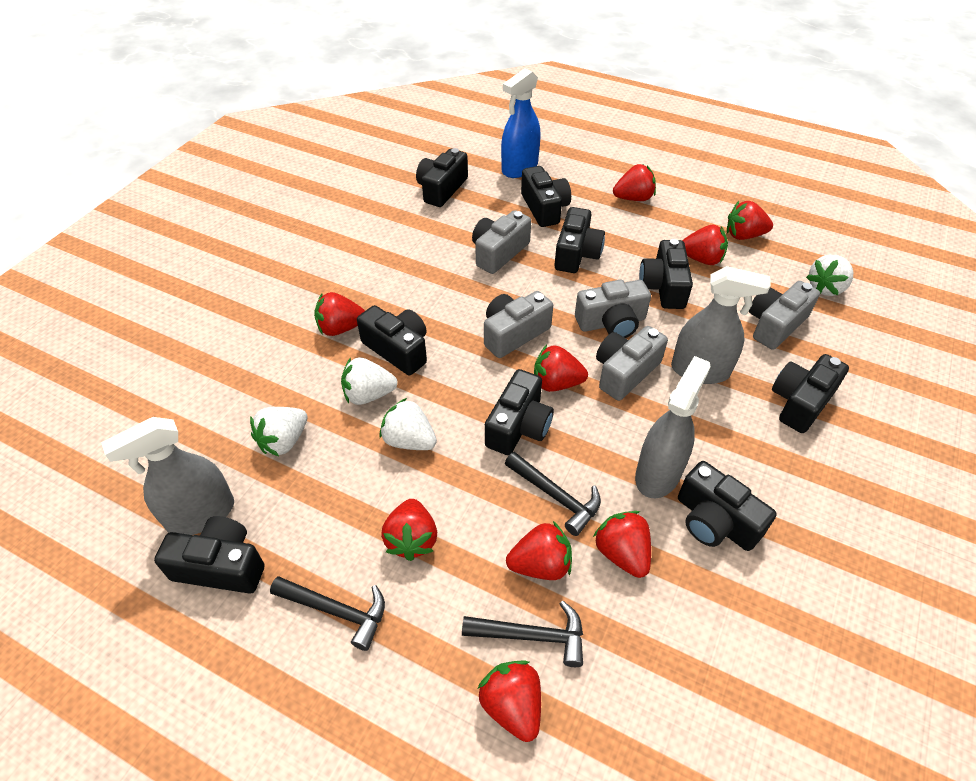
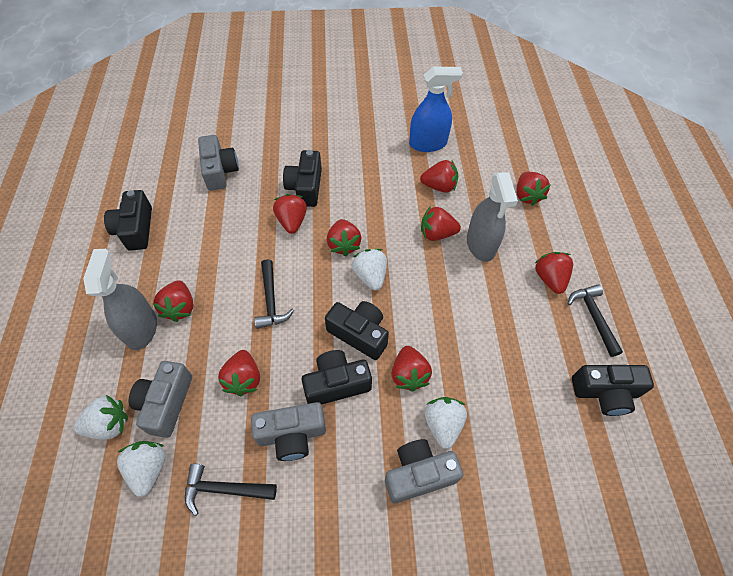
black camera: 9 -> 5
grey camera: 5 -> 4
grey spray bottle: 3 -> 2

